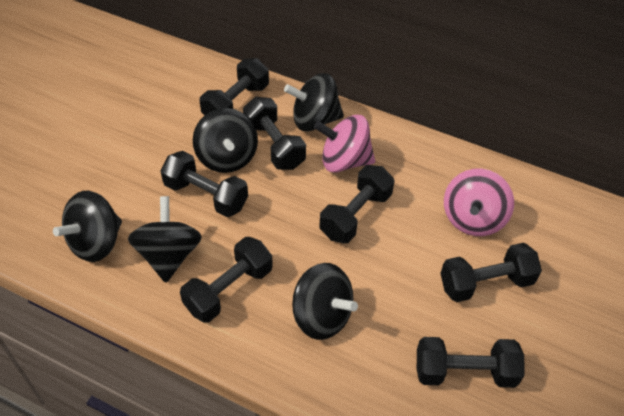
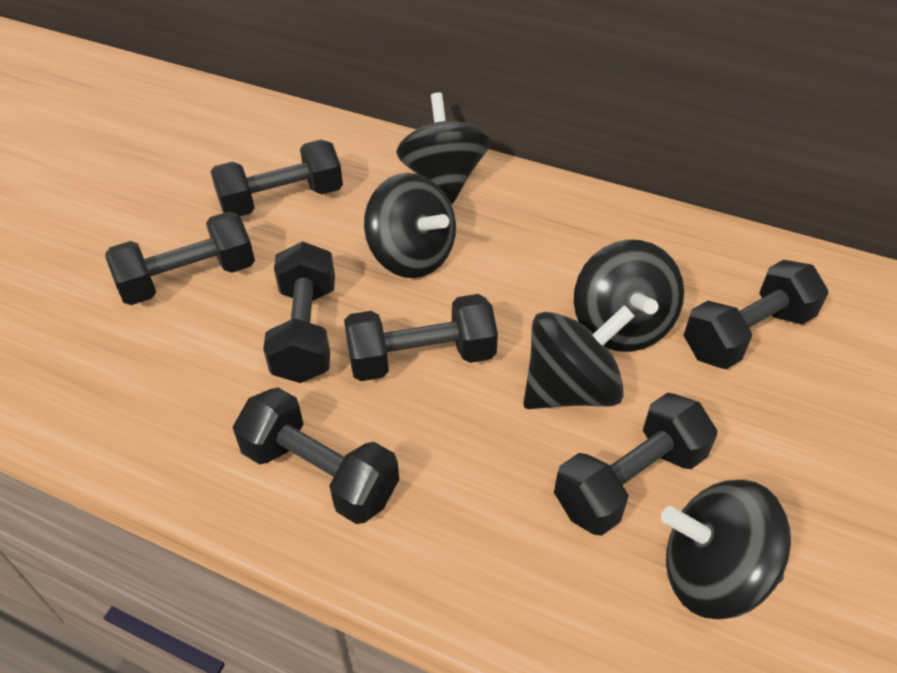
pink spinning top: 2 -> 0

